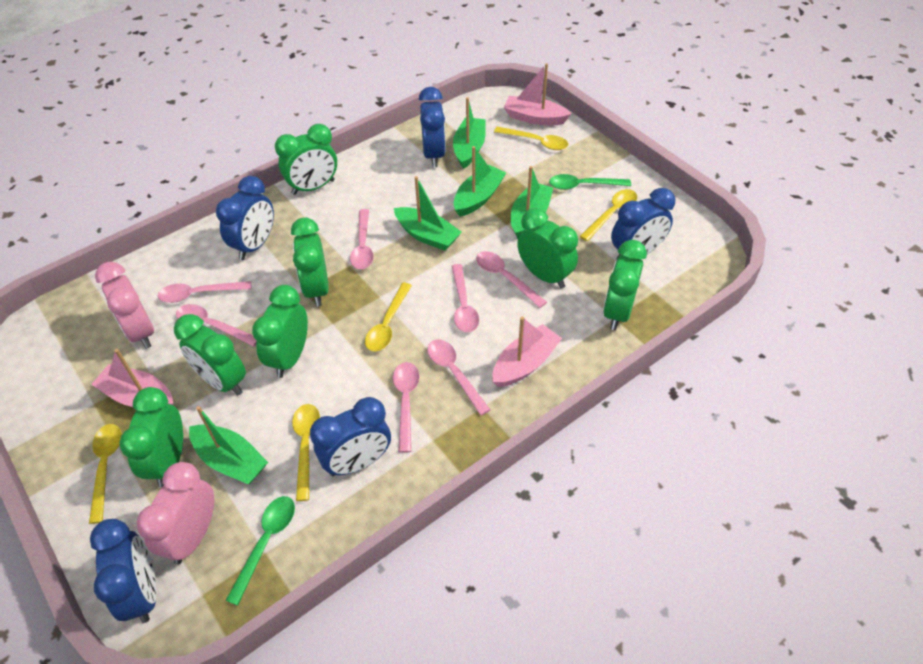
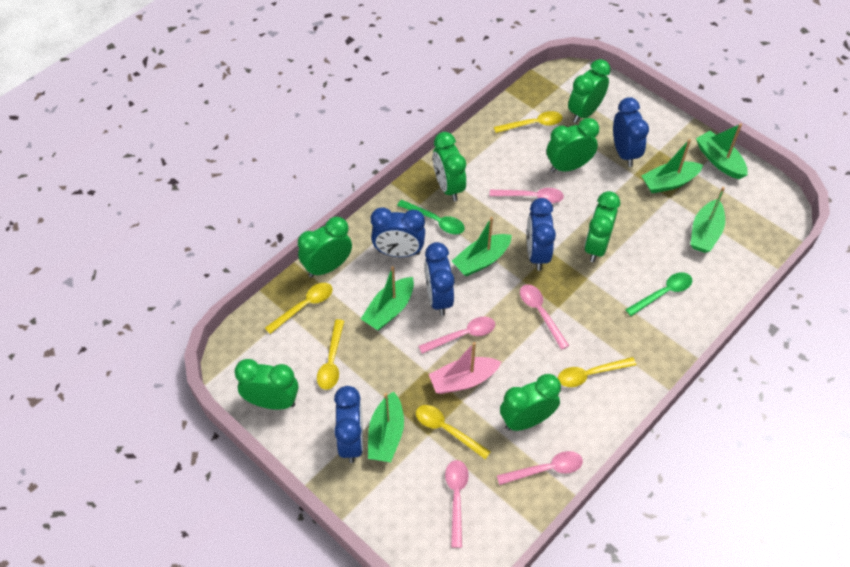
green boat: 5 -> 6
pink boat: 3 -> 1
pink clock: 2 -> 0
pink spoon: 7 -> 5

